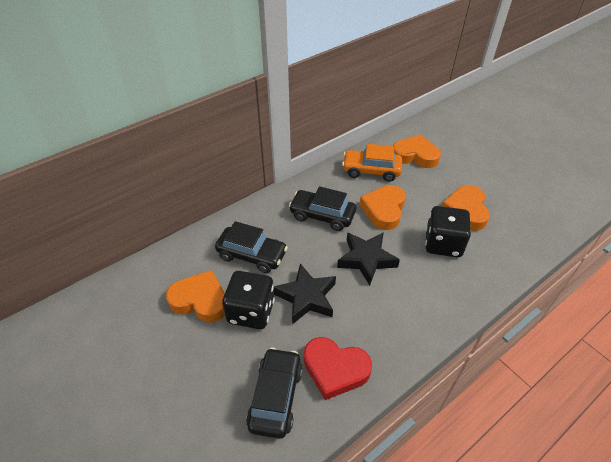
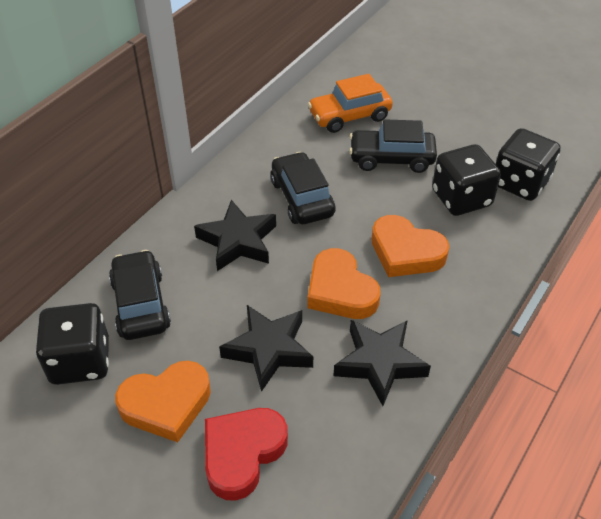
black dice: 2 -> 3
black star: 2 -> 3
orange heart: 4 -> 3

